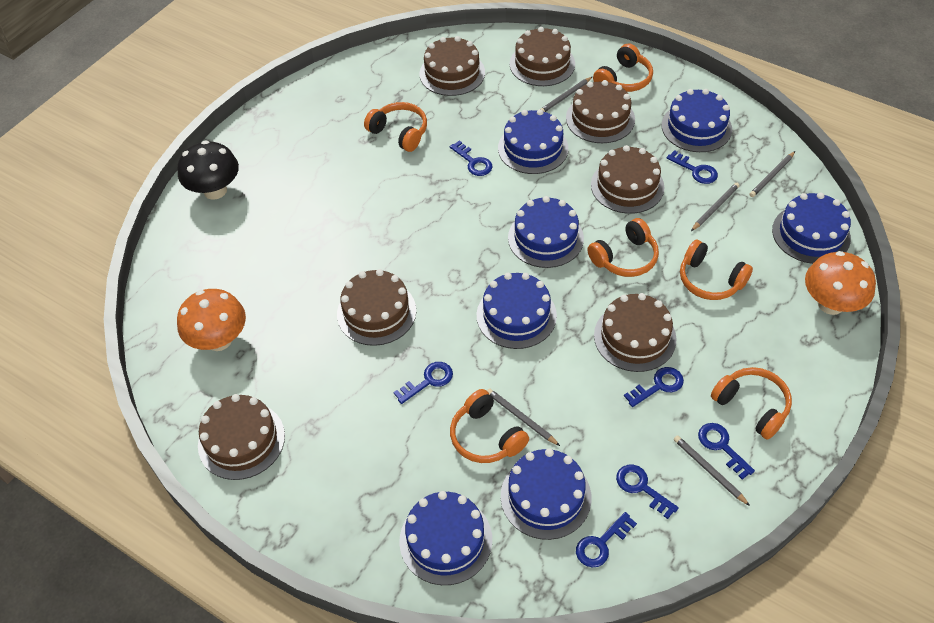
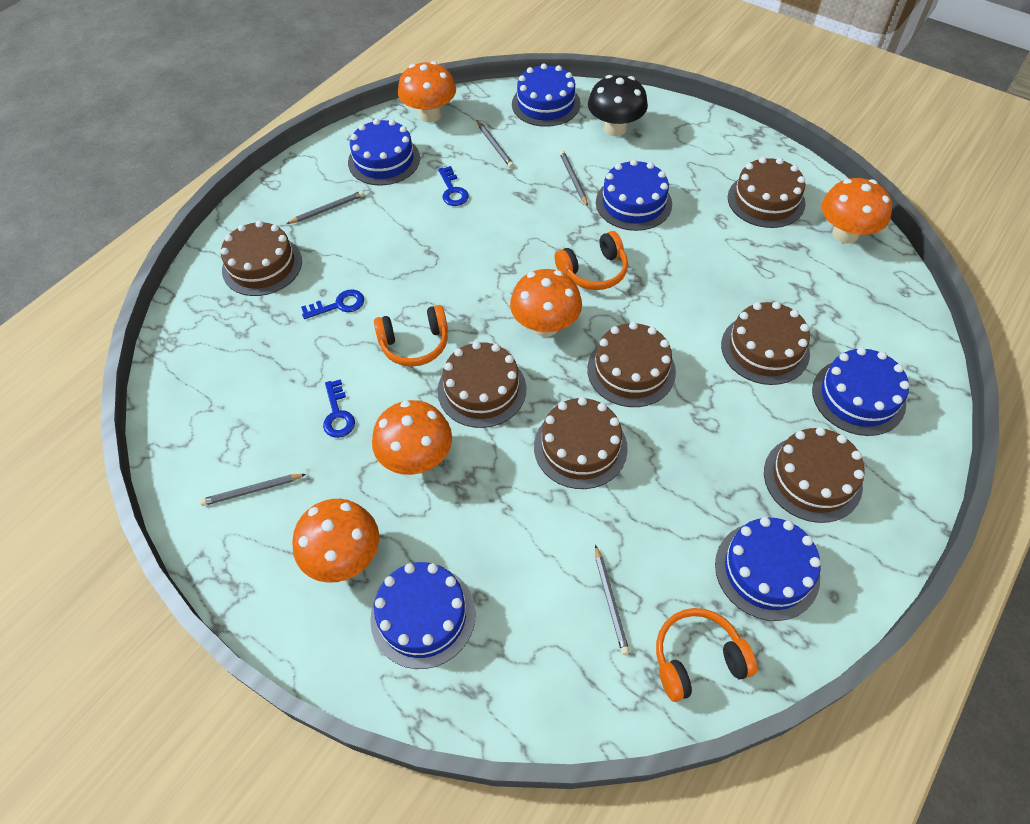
blue cake: 7 -> 6
blue key: 7 -> 3
orange headphones: 6 -> 3
orange mushroom: 2 -> 5

